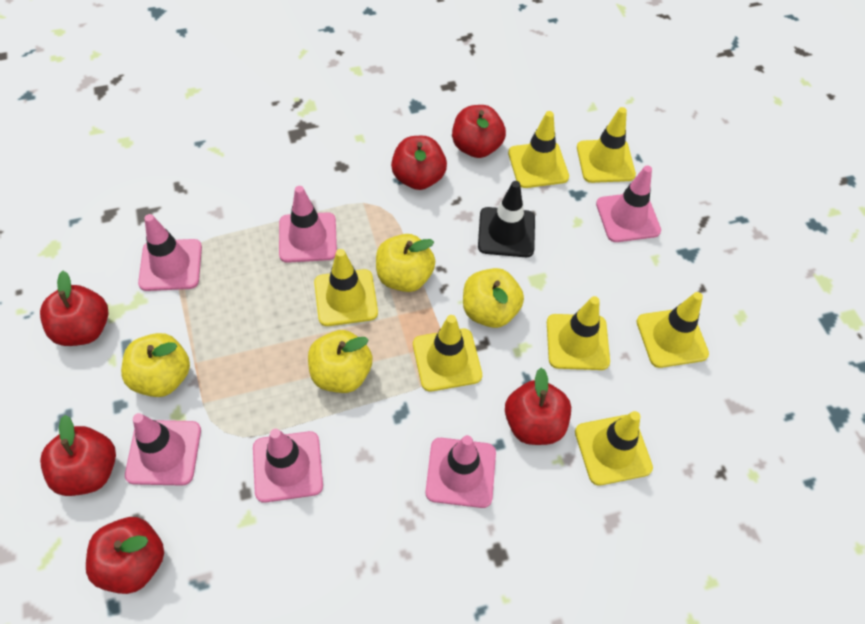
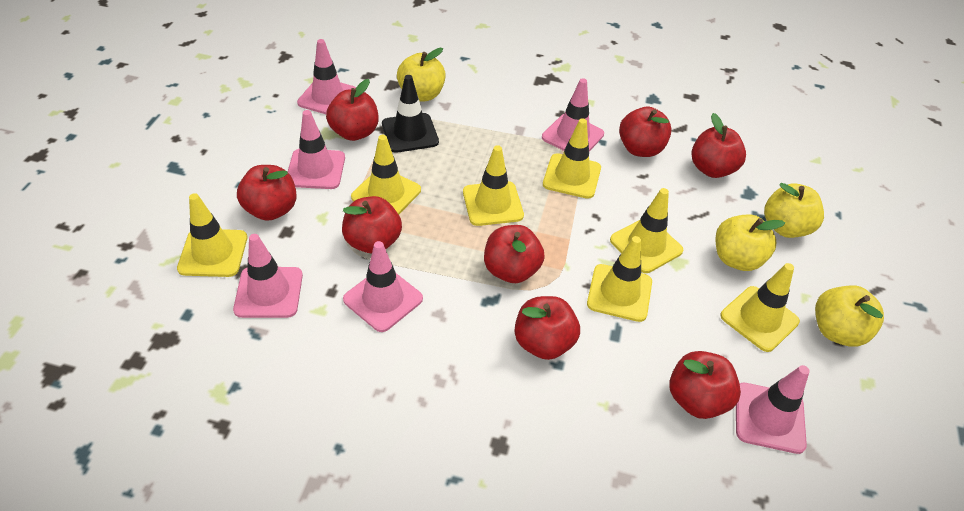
red apple: 6 -> 8

